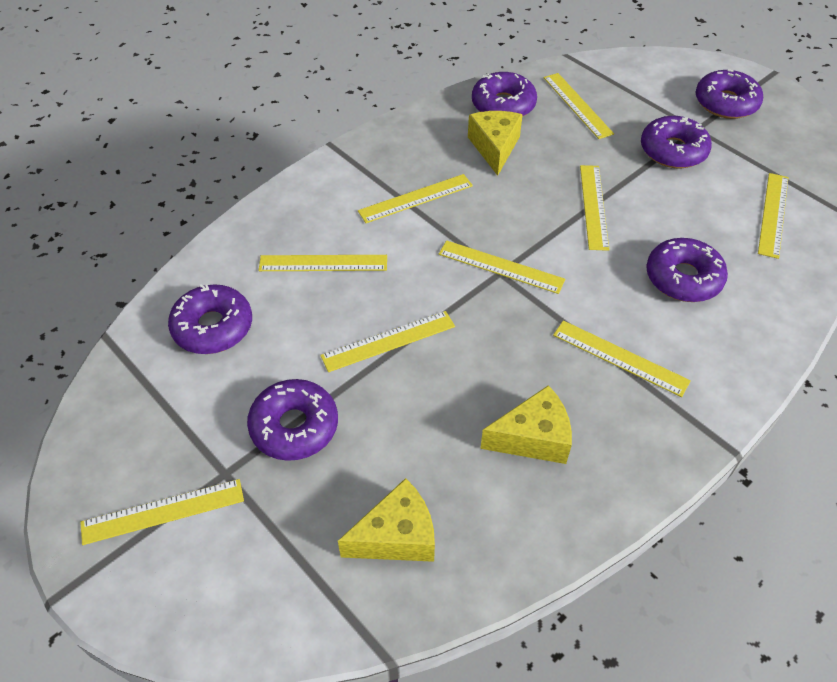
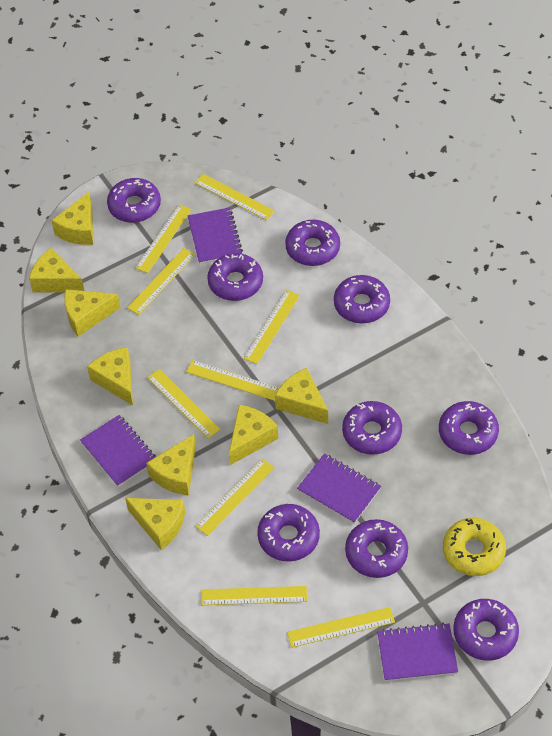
purple donut: 6 -> 9
purple notebook: 0 -> 4
yellow cheese: 3 -> 8
yellow donut: 0 -> 1

